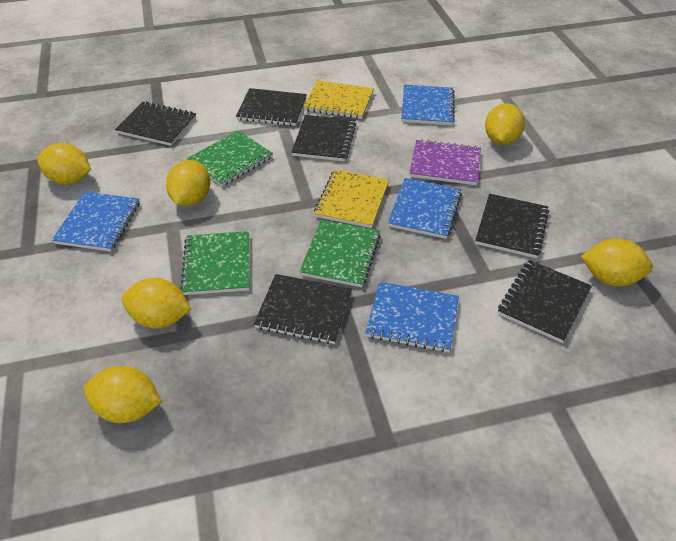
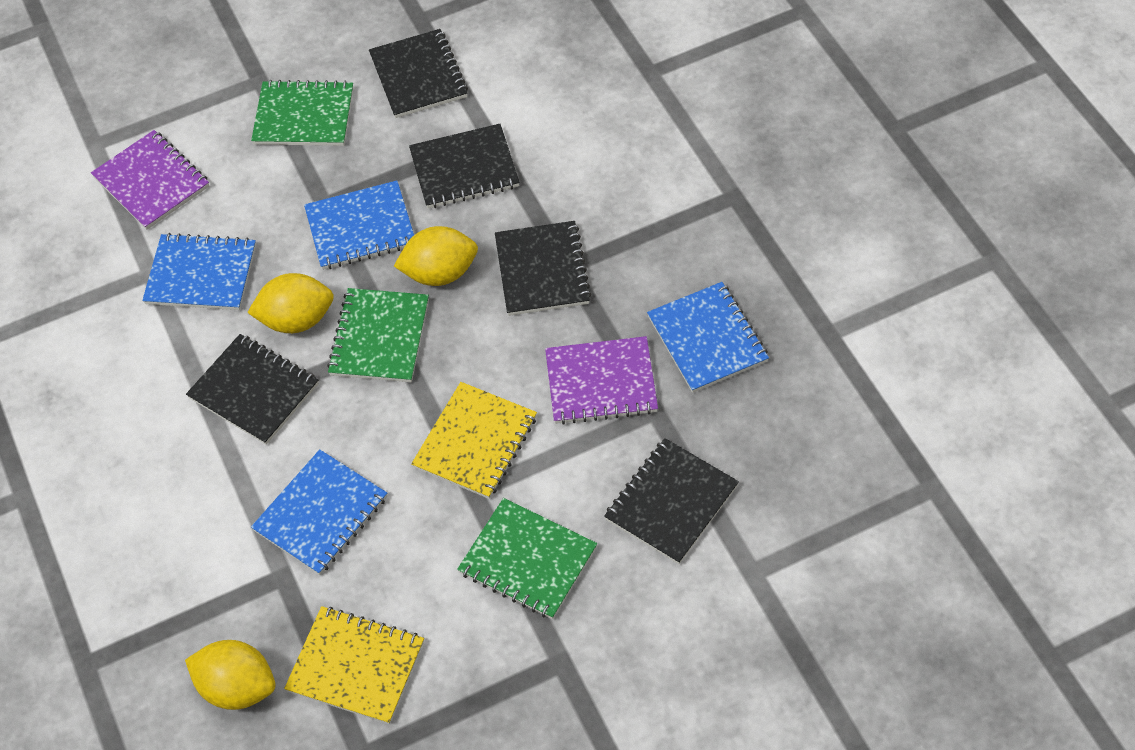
black notebook: 6 -> 5
purple notebook: 1 -> 2
yellow lemon: 6 -> 3

